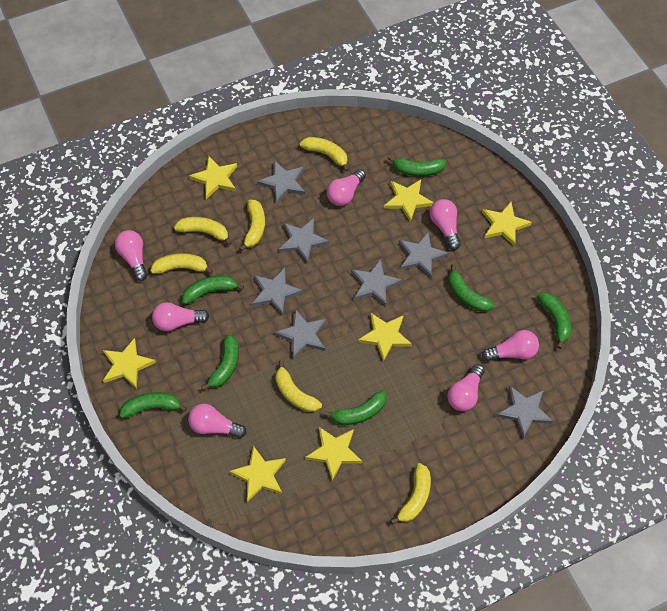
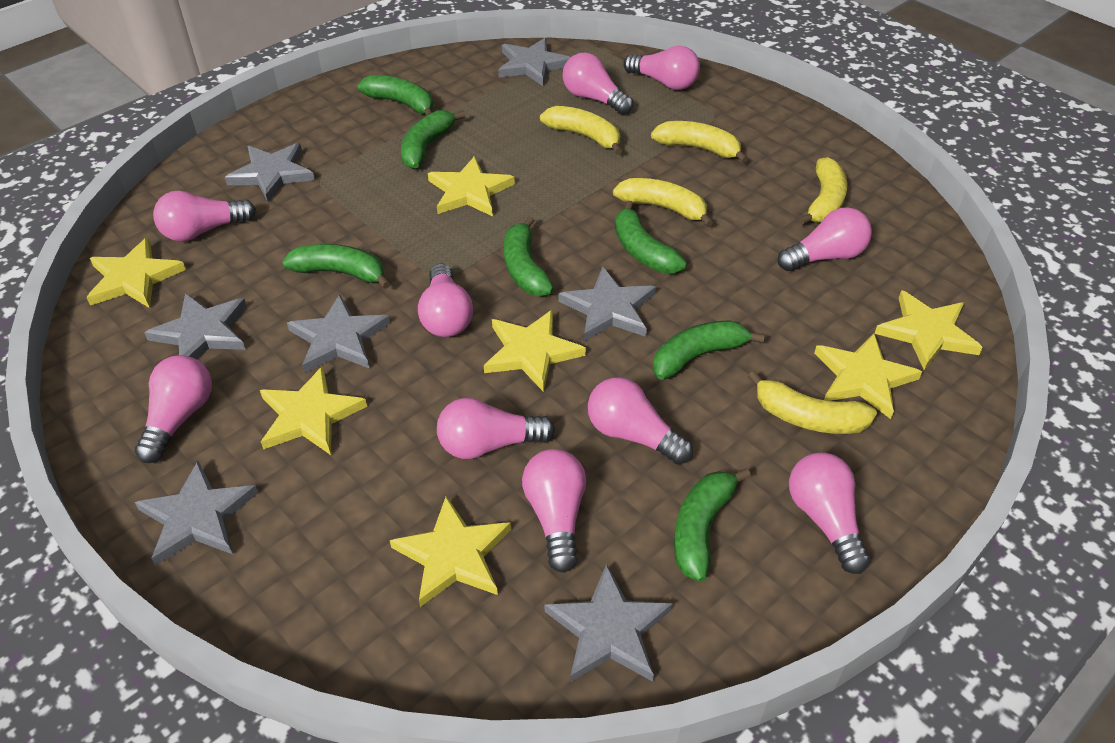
pink light bulb: 7 -> 10
yellow banana: 6 -> 5

